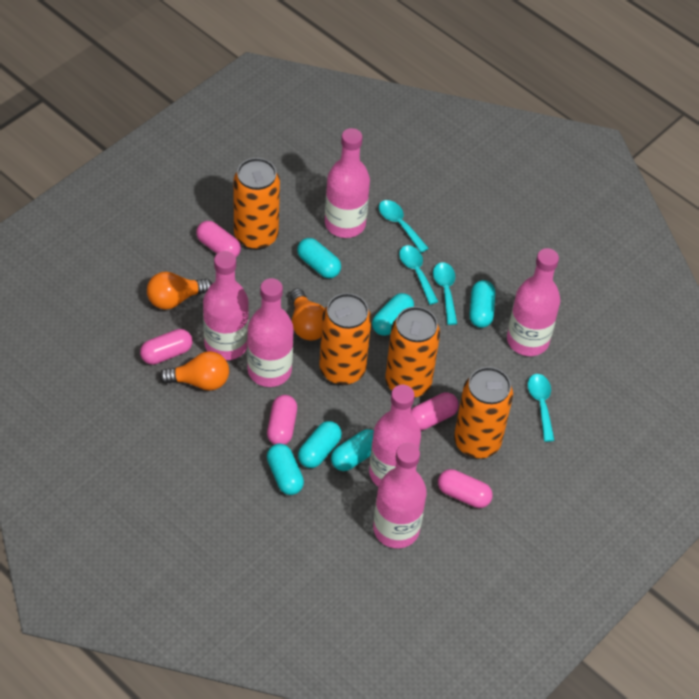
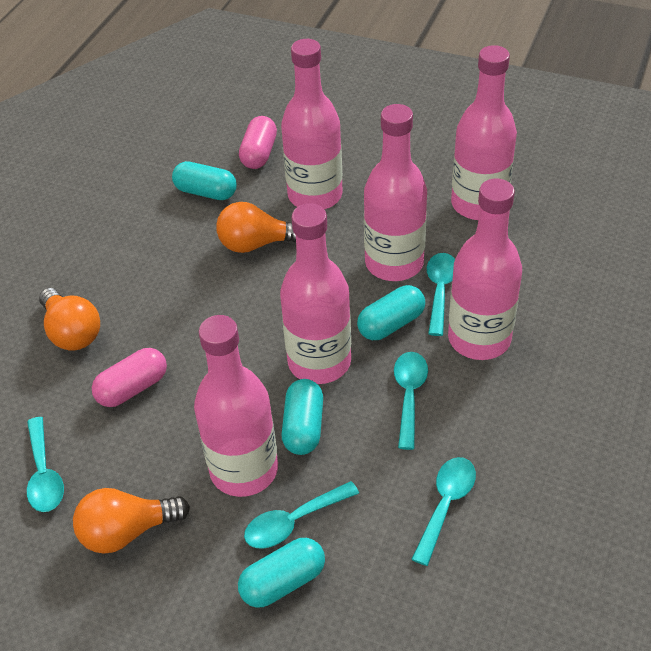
orange can: 4 -> 0
pink capsule: 5 -> 2
turquoise capsule: 6 -> 4
turquoise spoon: 4 -> 5

